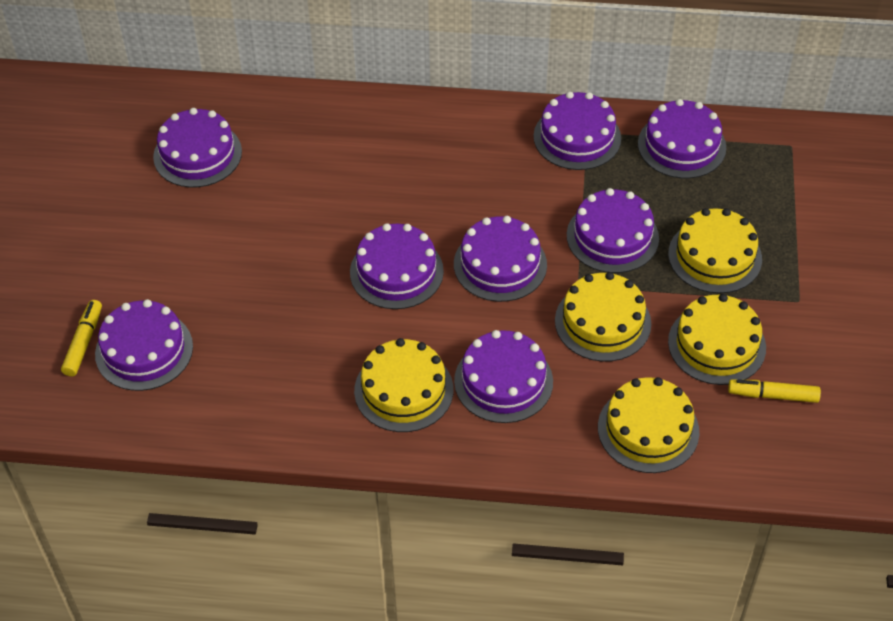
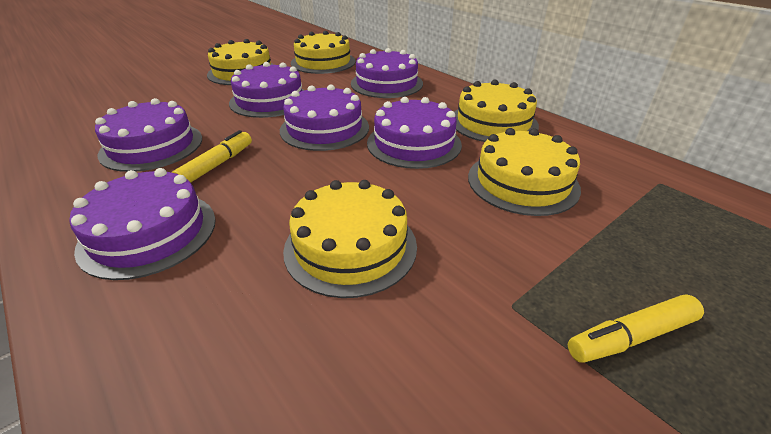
purple cake: 8 -> 6

